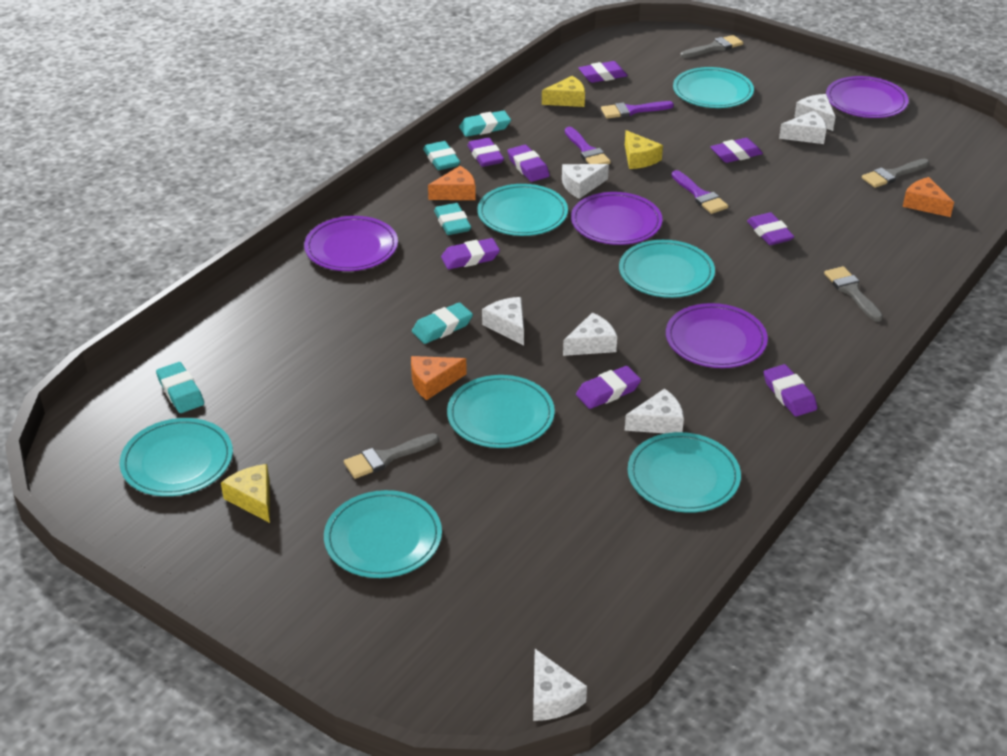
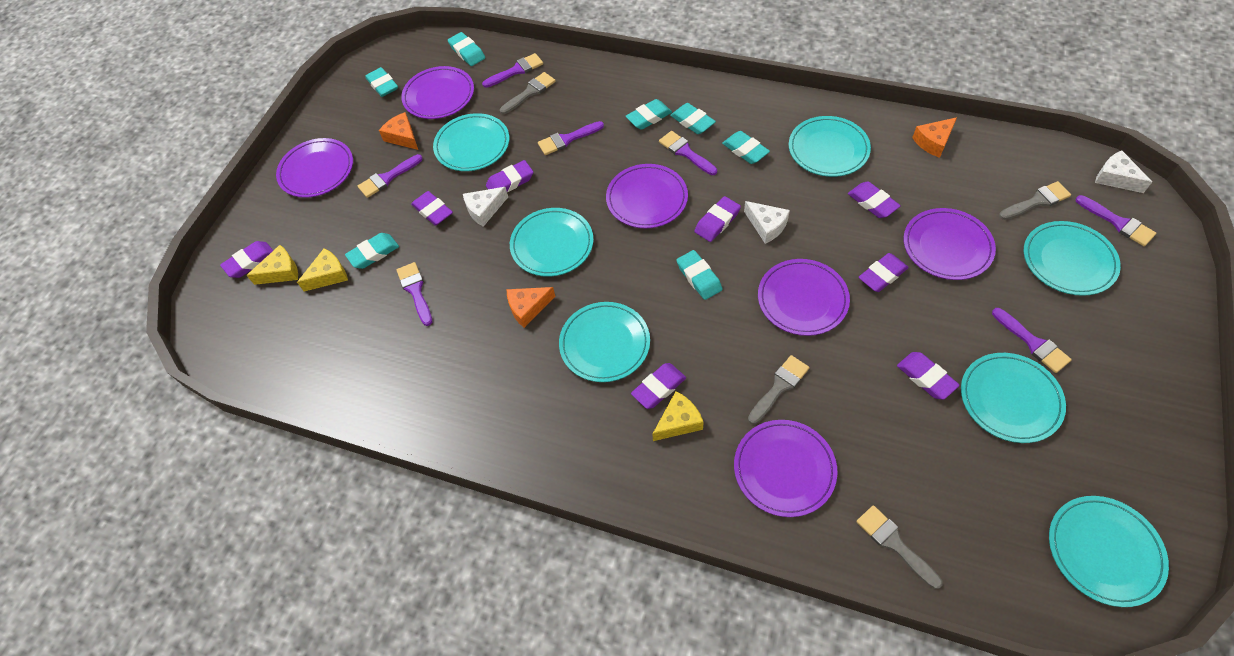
purple brush: 3 -> 7
purple plate: 4 -> 6
turquoise eraser: 5 -> 7
white cheese: 7 -> 3

